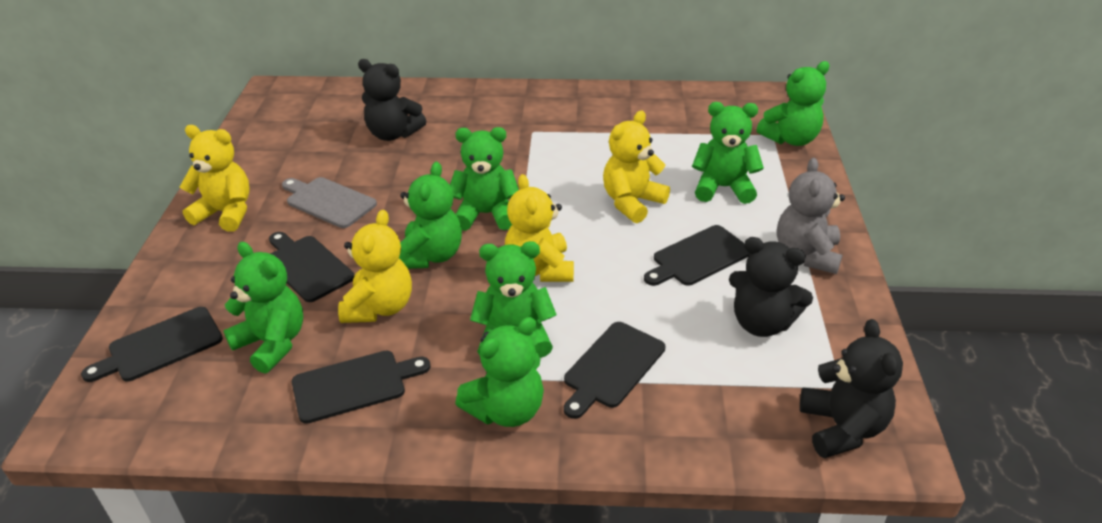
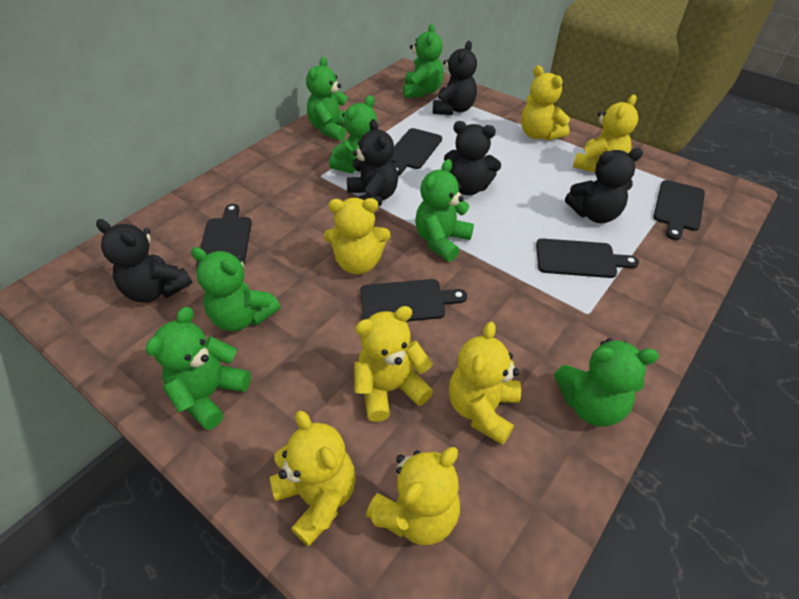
black teddy bear: 3 -> 5
grey cutting board: 1 -> 0
grey teddy bear: 1 -> 0
yellow teddy bear: 4 -> 7

